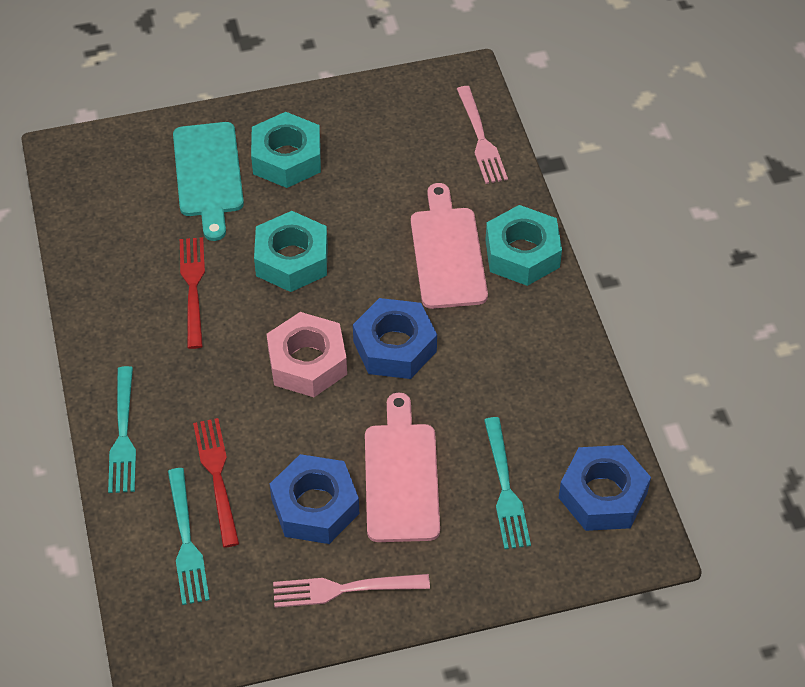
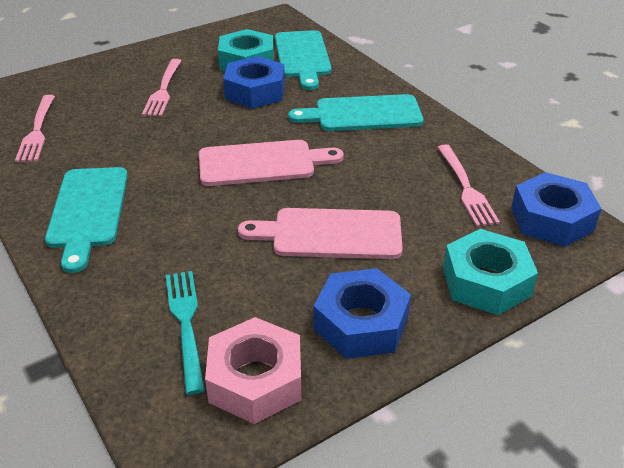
pink fork: 2 -> 3
red fork: 2 -> 0
turquoise cutting board: 1 -> 3
turquoise fork: 3 -> 1
turquoise nut: 3 -> 2

